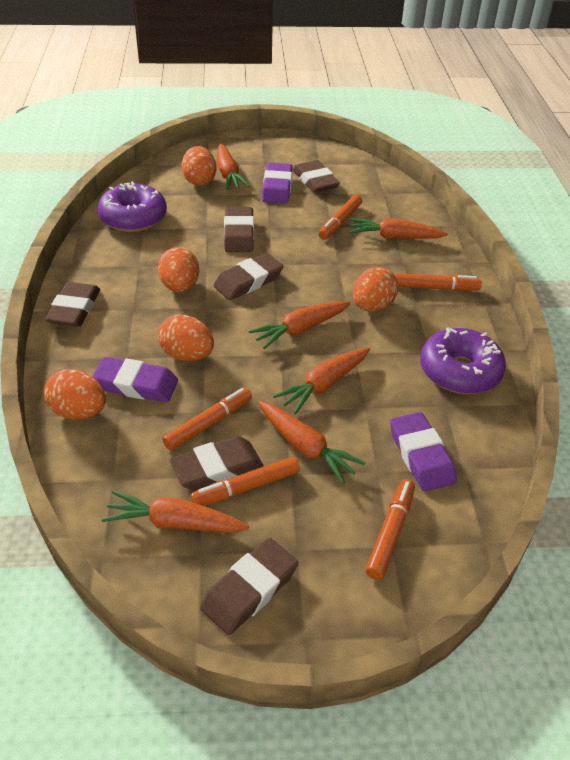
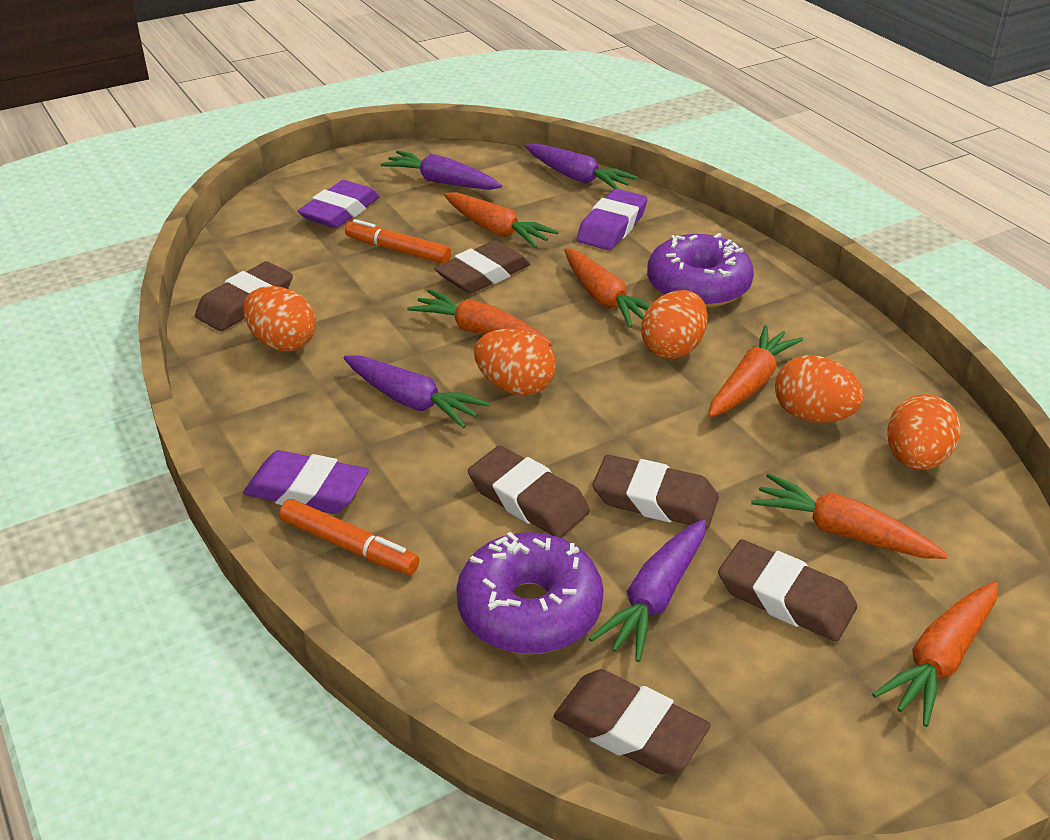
orange marker: 5 -> 2
purple carrot: 0 -> 4

